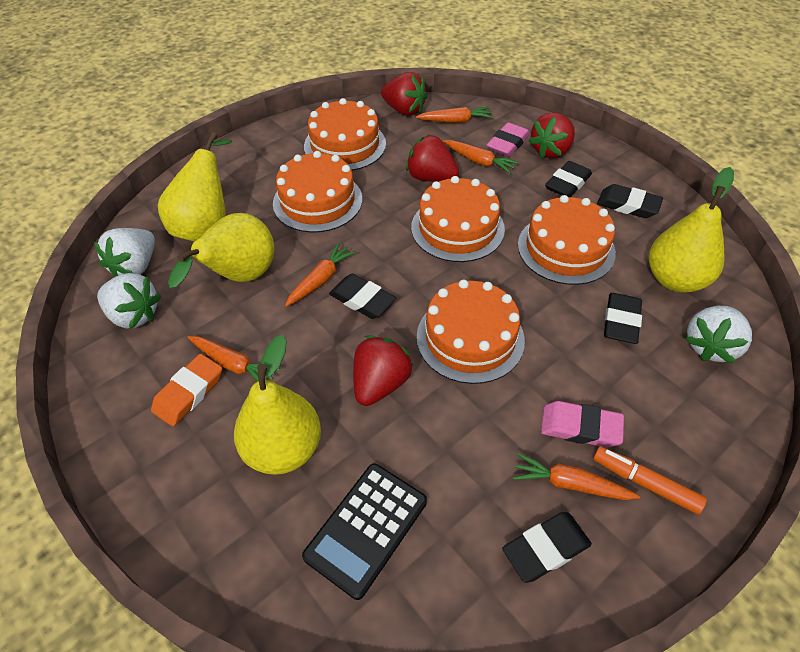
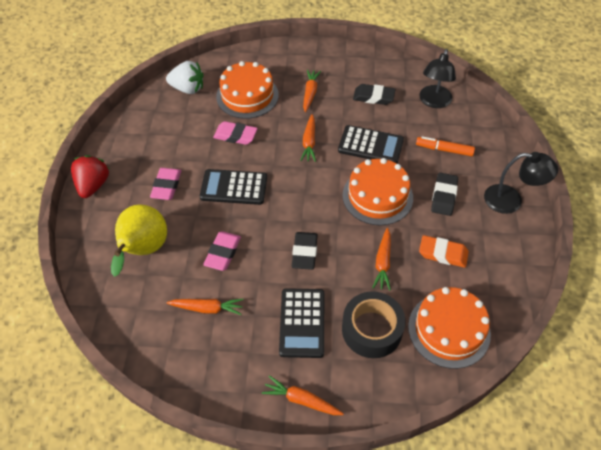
black calculator: 1 -> 3
black eraser: 5 -> 3
black lamp: 0 -> 2
black tape: 0 -> 1
orange cake: 5 -> 3
pink eraser: 2 -> 3
red strawberry: 4 -> 1
white strawberry: 3 -> 1
yellow pear: 4 -> 1

